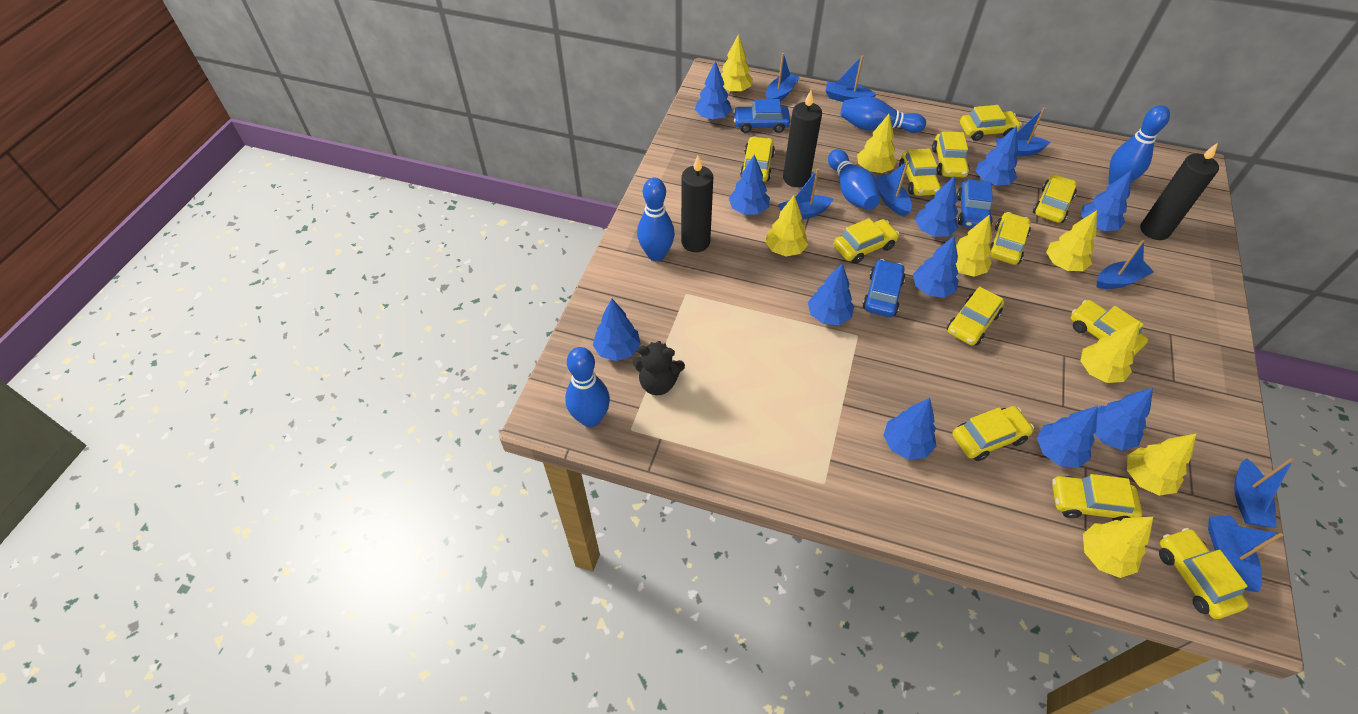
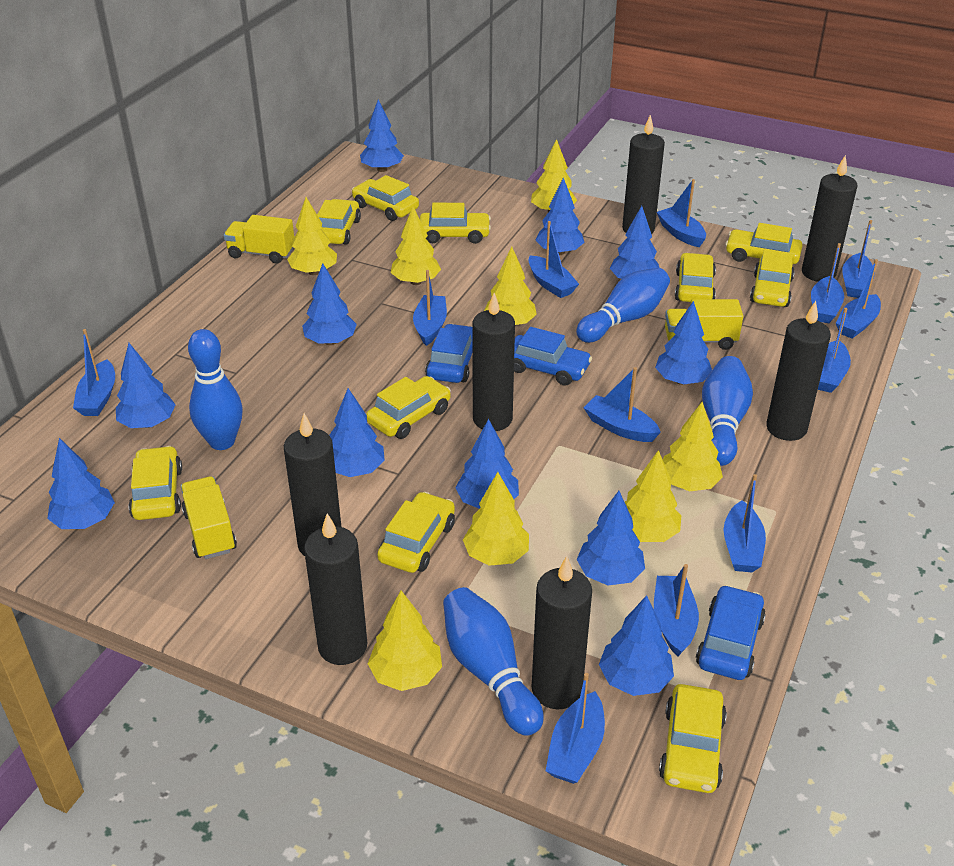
black candle: 3 -> 7
black teddy bear: 1 -> 0
blue boat: 8 -> 12
blue bowling pin: 5 -> 4
yellow car: 12 -> 10
yellow truck: 0 -> 3

